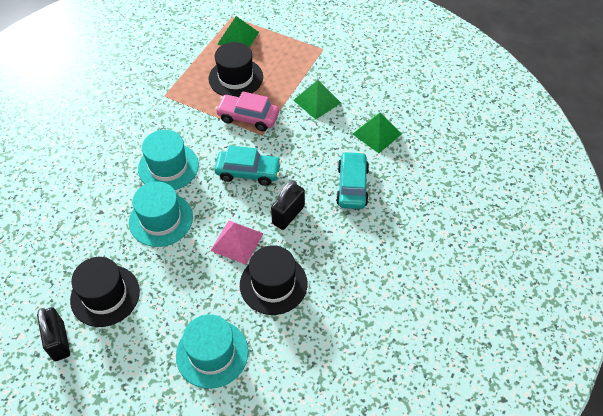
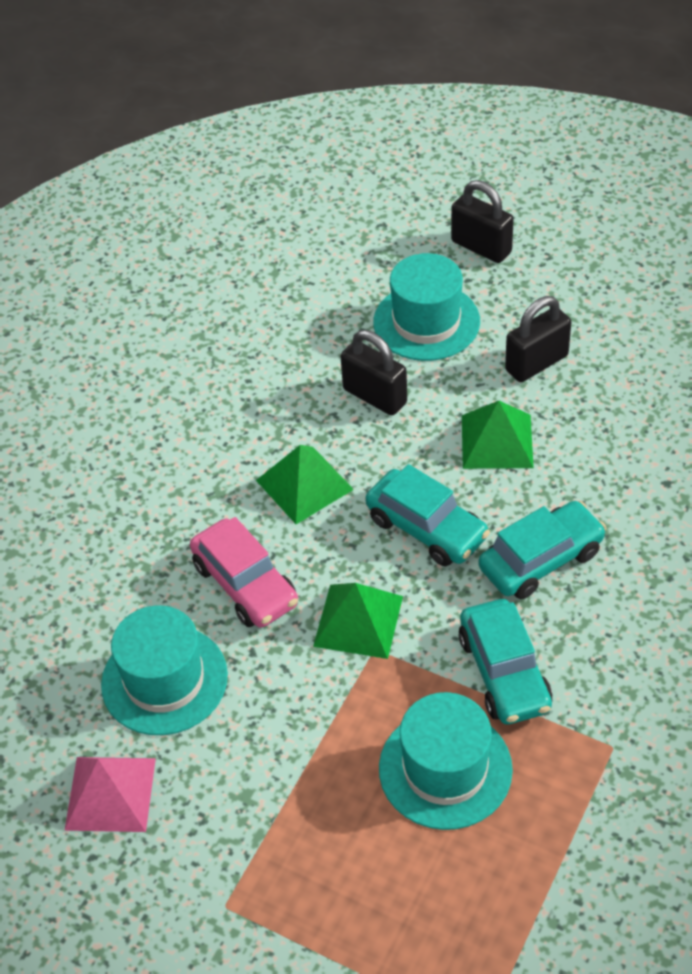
black hat: 3 -> 0
black padlock: 2 -> 3
turquoise car: 2 -> 3

